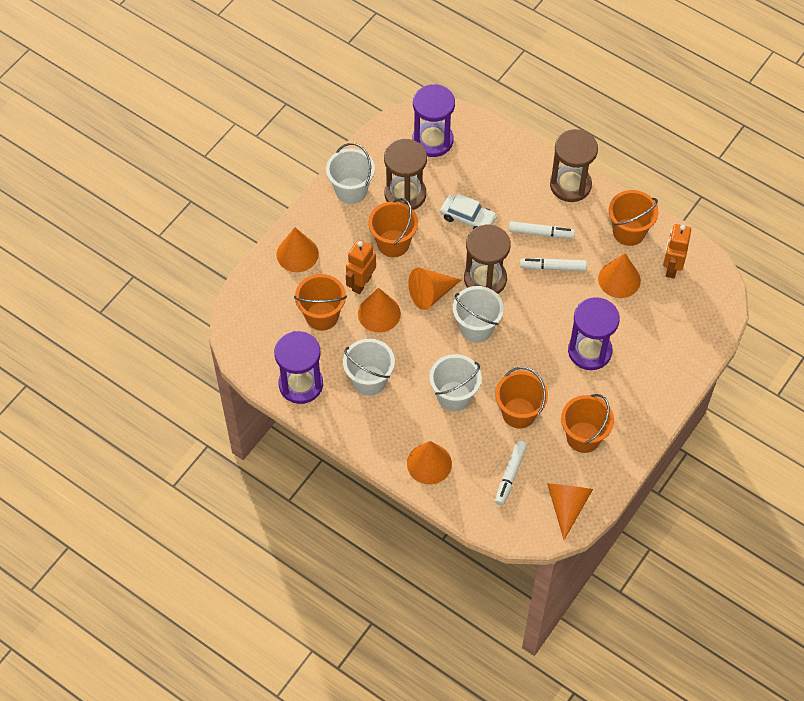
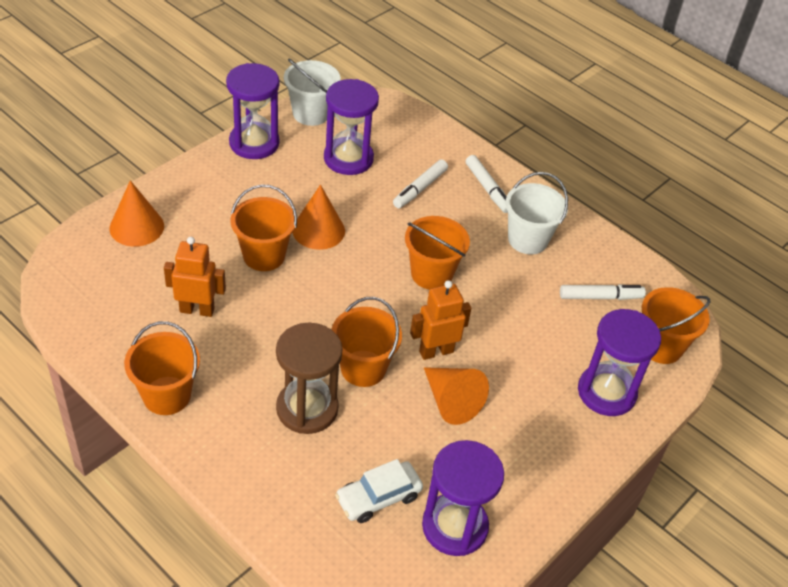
brown hourglass: 3 -> 1
orange cone: 6 -> 3
purple hourglass: 3 -> 4
white bucket: 4 -> 2

